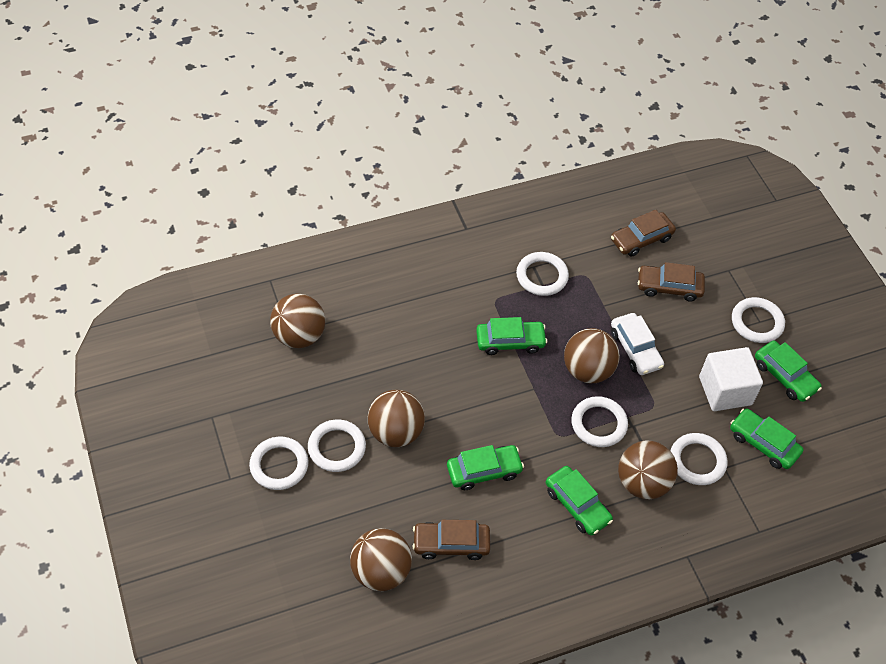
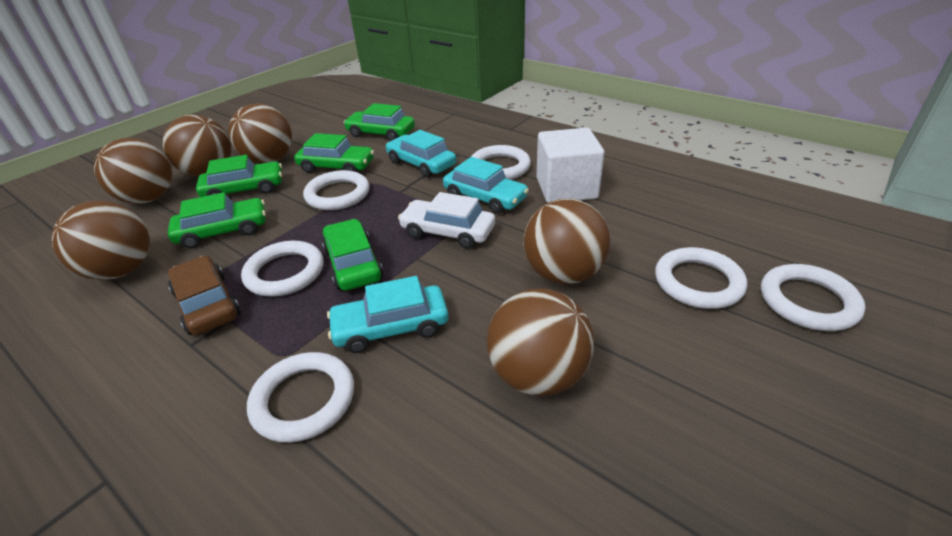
brown ball: 5 -> 6
brown car: 3 -> 1
turquoise car: 0 -> 3

